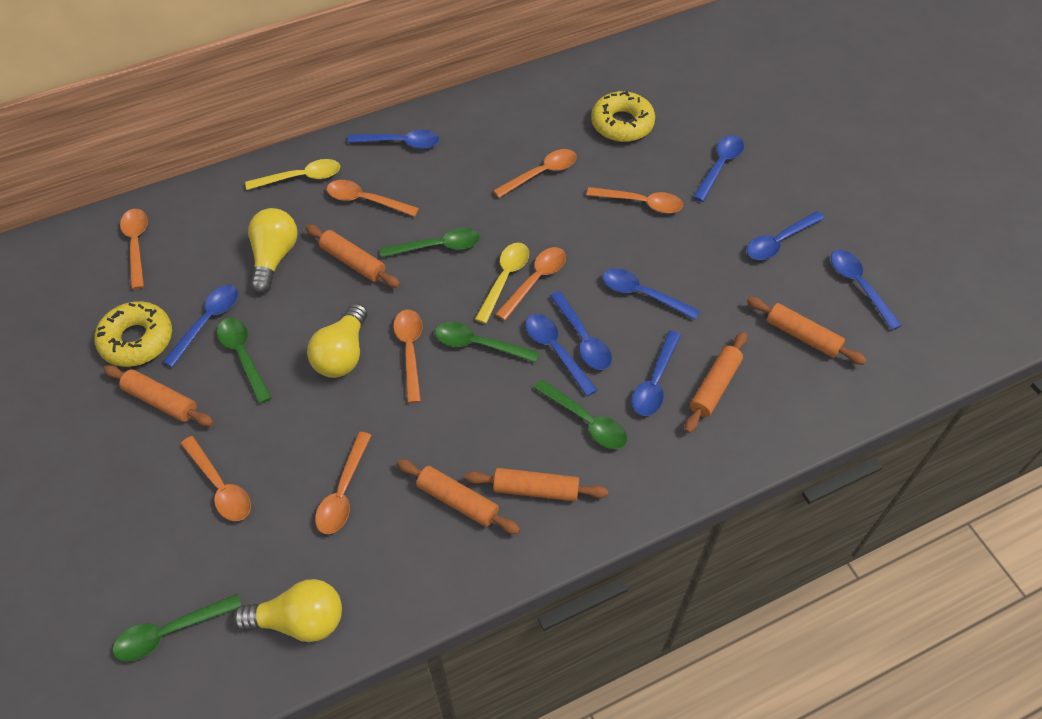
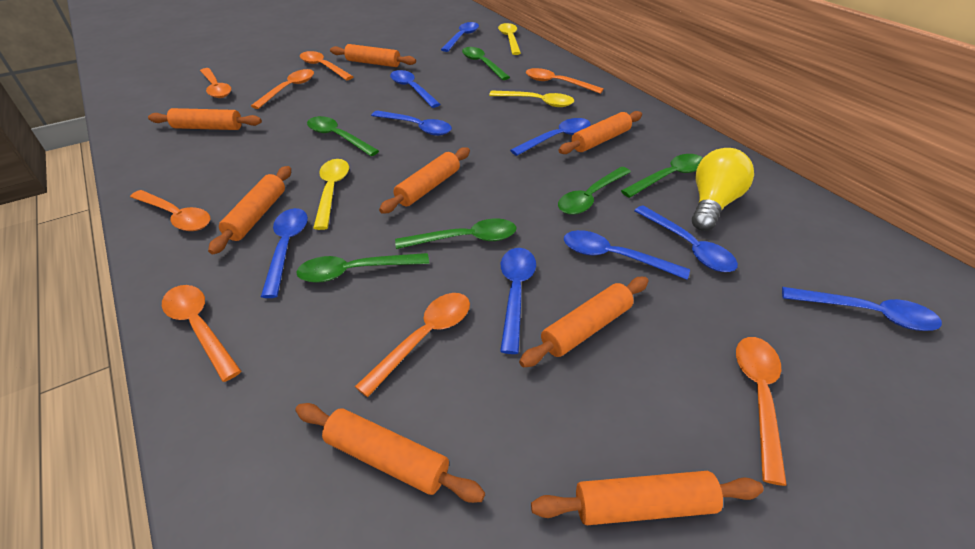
green spoon: 5 -> 6
orange rolling pin: 6 -> 8
yellow donut: 2 -> 0
yellow light bulb: 3 -> 1
yellow spoon: 2 -> 3

